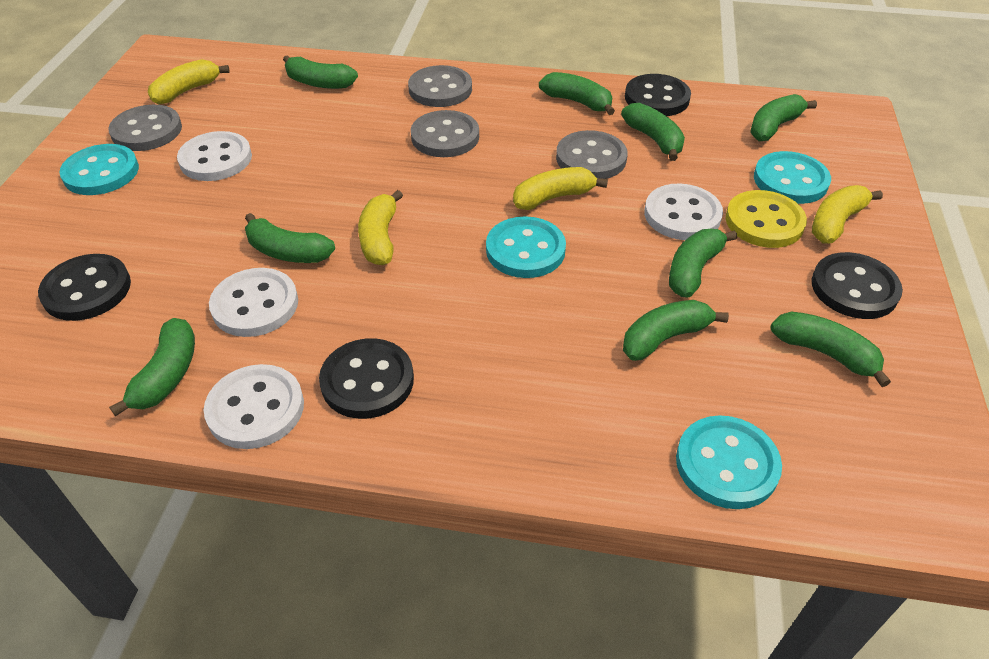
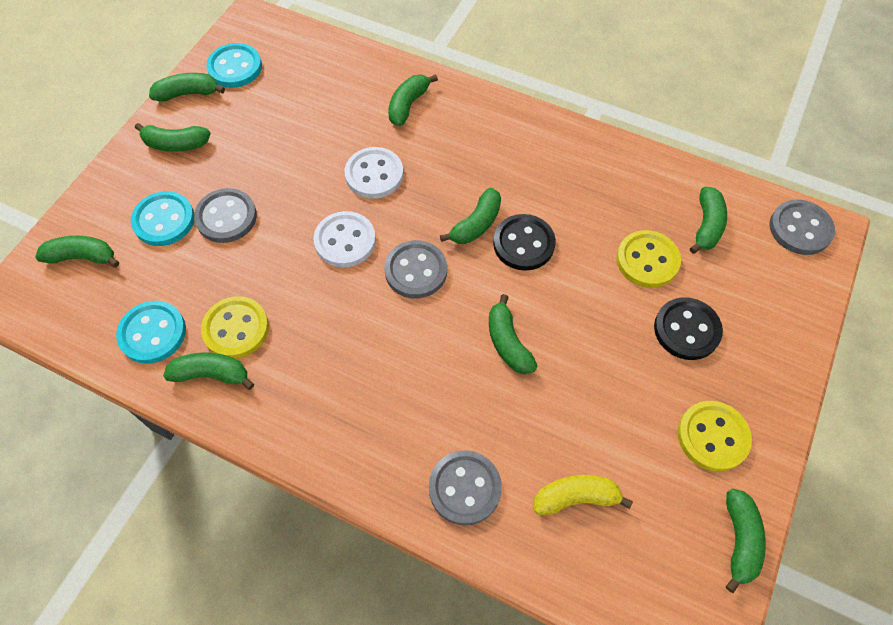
black button: 4 -> 2
turquoise button: 4 -> 3
white button: 4 -> 2
yellow banana: 4 -> 1
yellow button: 1 -> 3

